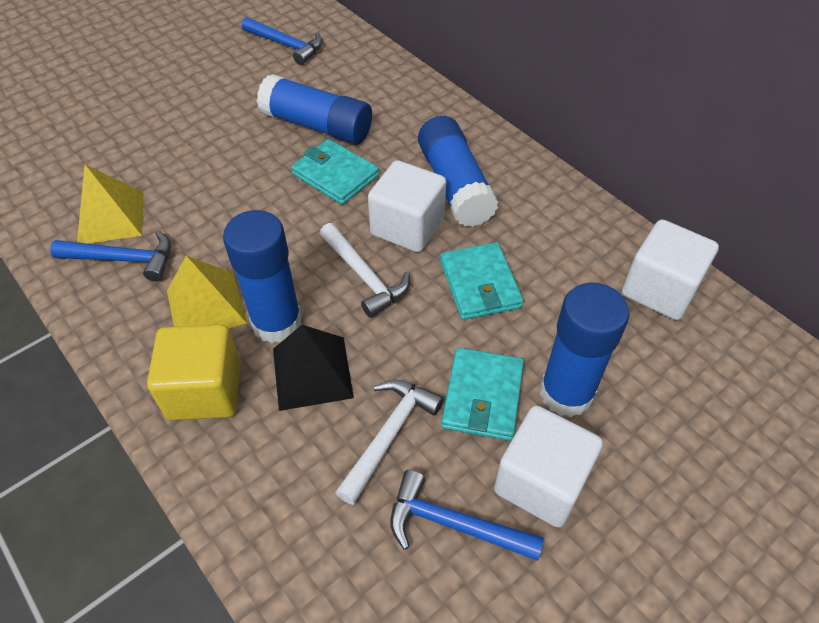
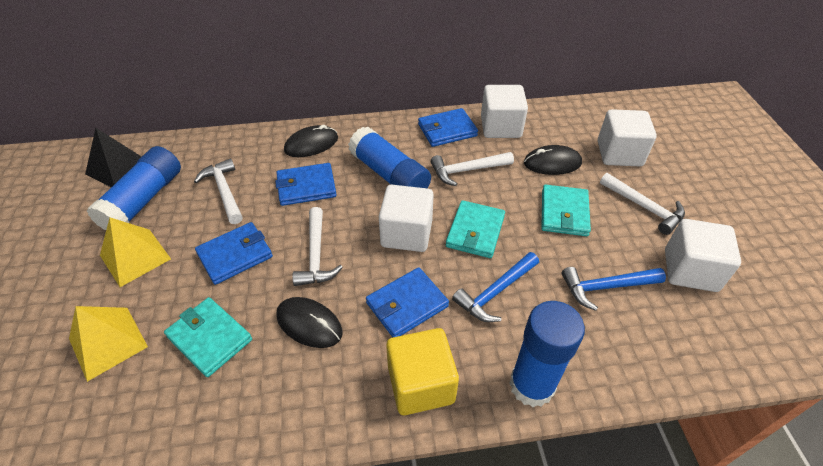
black mouse: 0 -> 3
blue glue stick: 4 -> 3
blue hammer: 3 -> 2
blue wallet: 0 -> 4
white cube: 3 -> 4
white hammer: 2 -> 4

